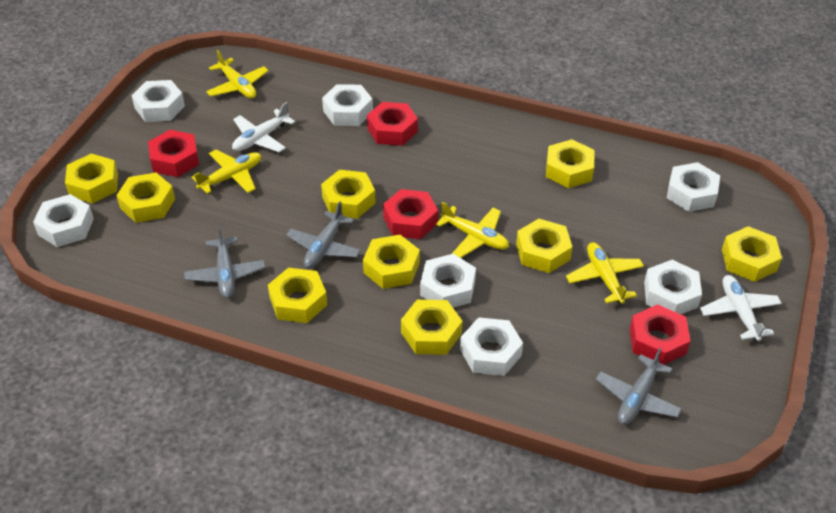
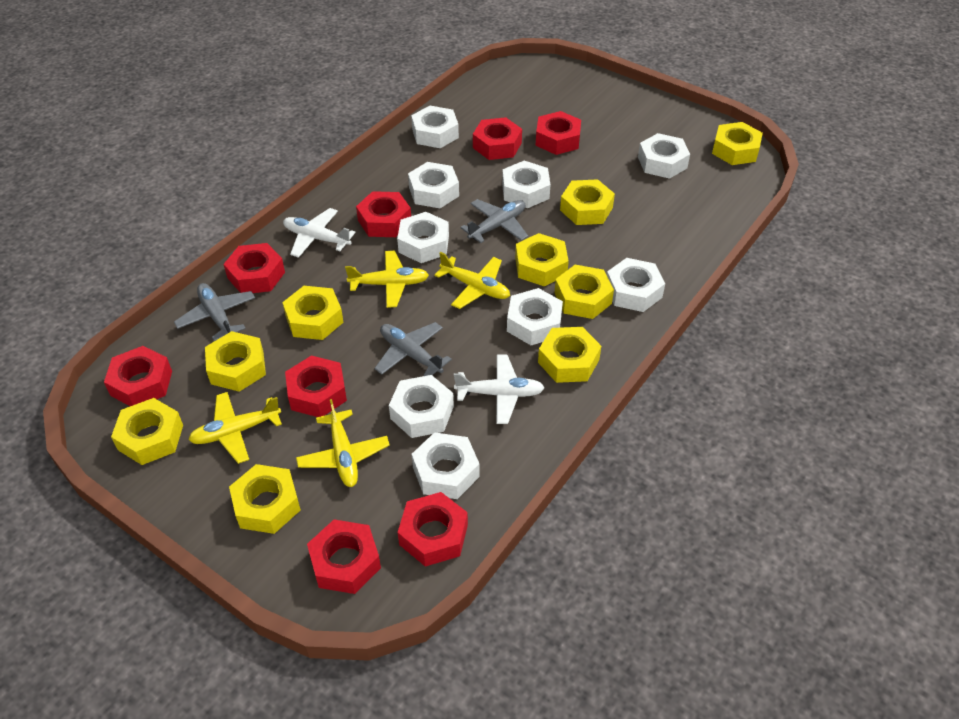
red nut: 4 -> 8
white nut: 7 -> 9

